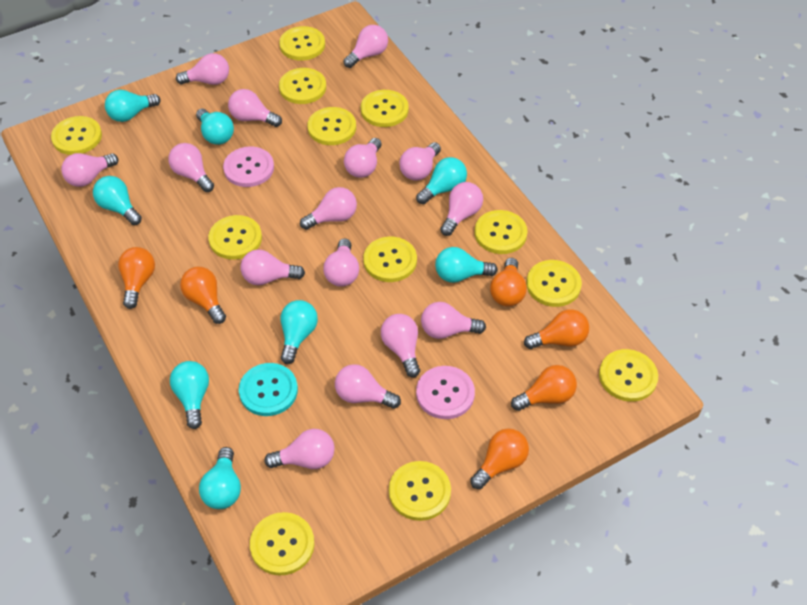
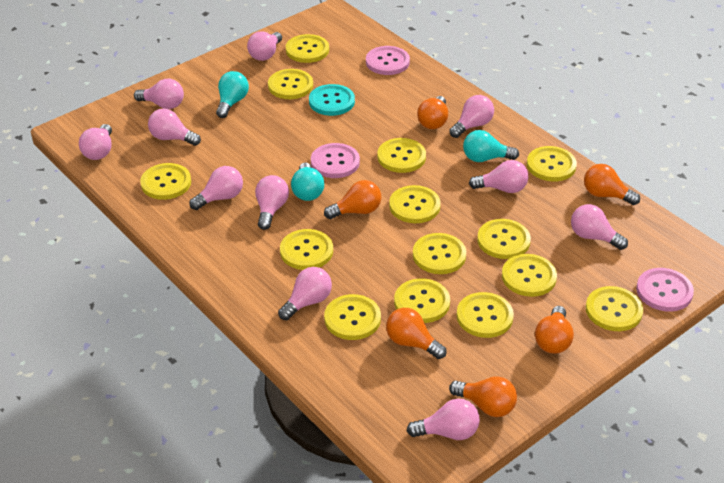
pink button: 2 -> 3
pink light bulb: 15 -> 11
turquoise light bulb: 8 -> 3
yellow button: 12 -> 14

